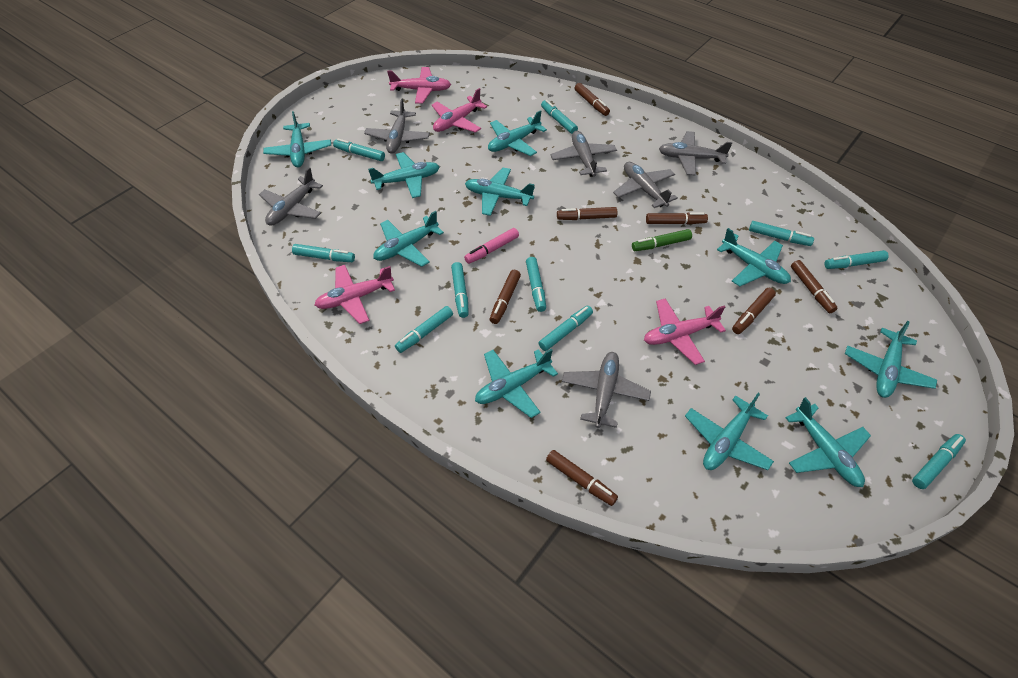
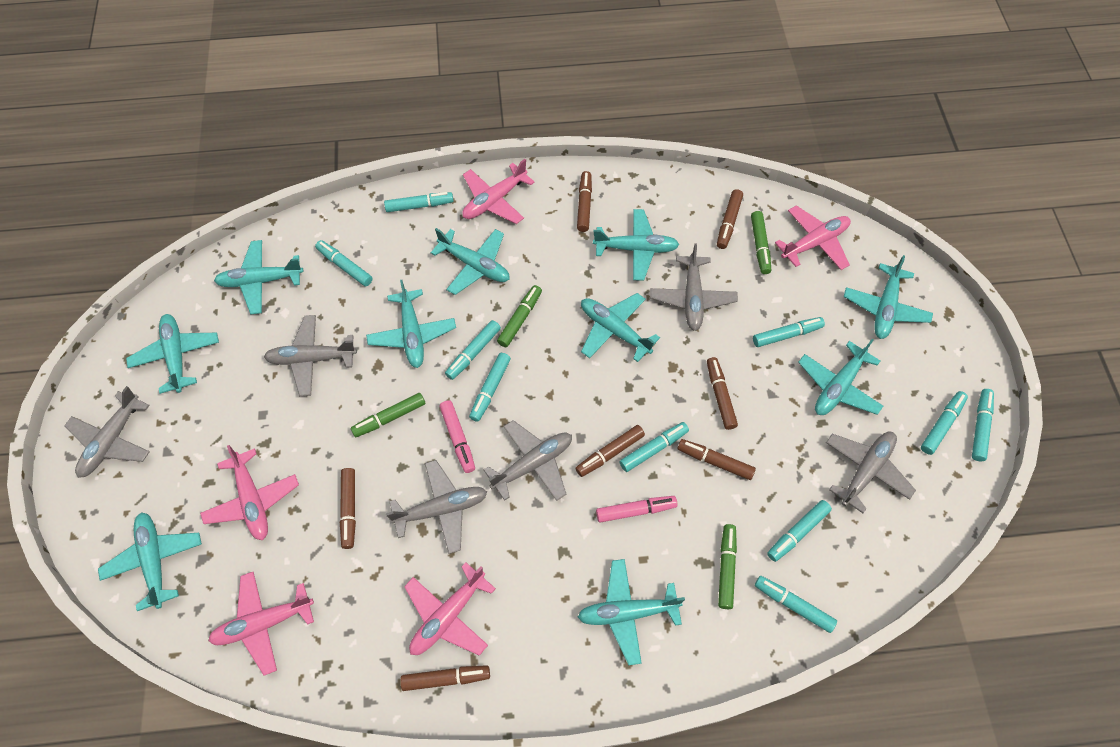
green marker: 1 -> 4
pink marker: 1 -> 2
pink plane: 4 -> 5

